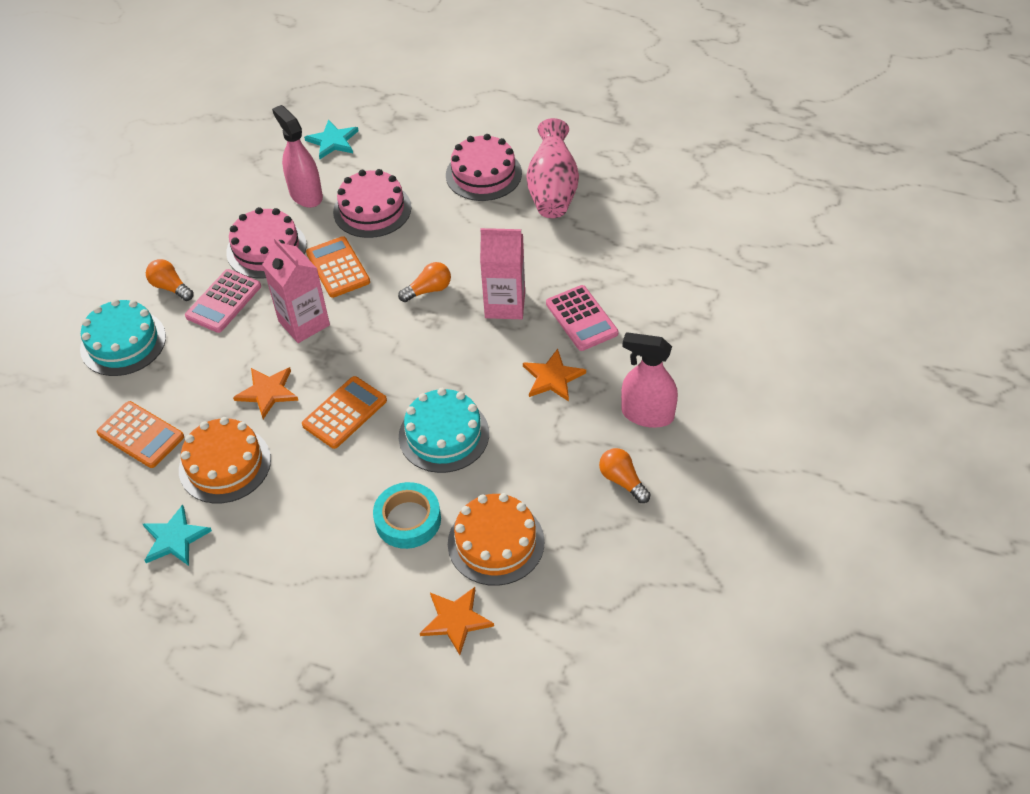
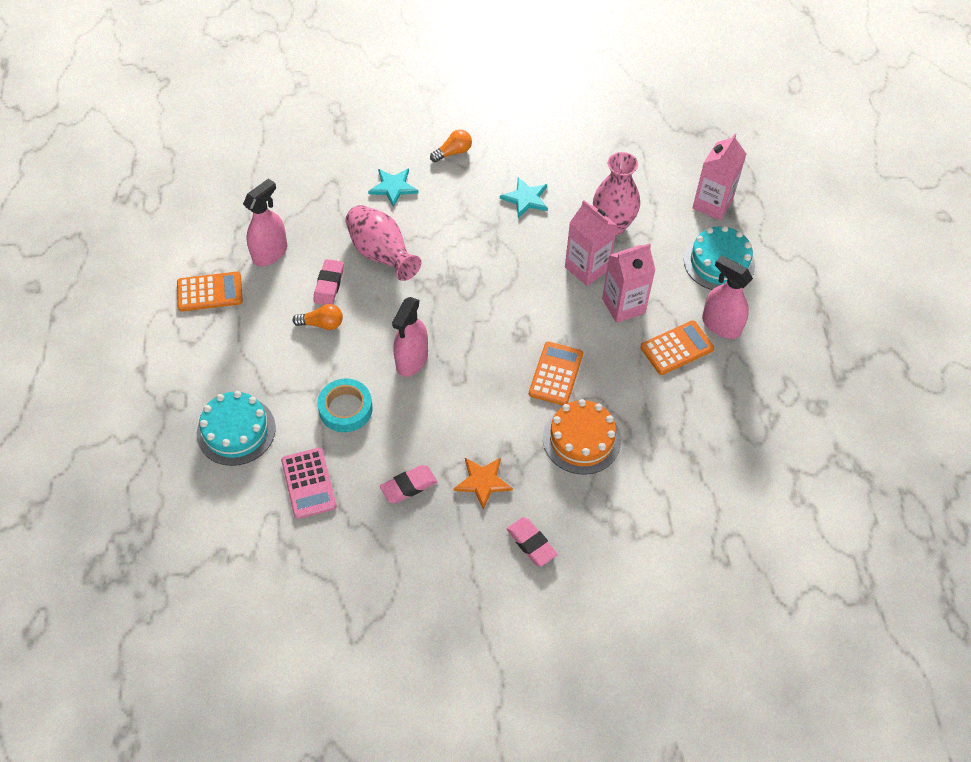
orange cake: 2 -> 1
orange light bulb: 3 -> 2
orange star: 3 -> 1
pink cake: 3 -> 0
pink calculator: 2 -> 1
pink carton: 2 -> 3
pink eraser: 0 -> 3
pink spray bottle: 2 -> 3
pink vase: 1 -> 2

